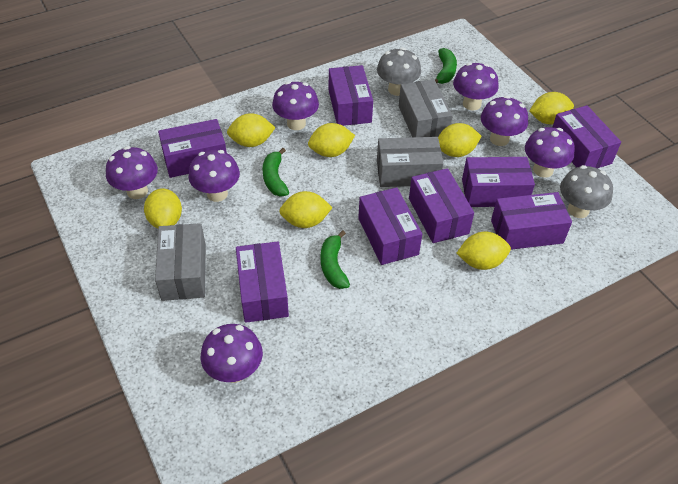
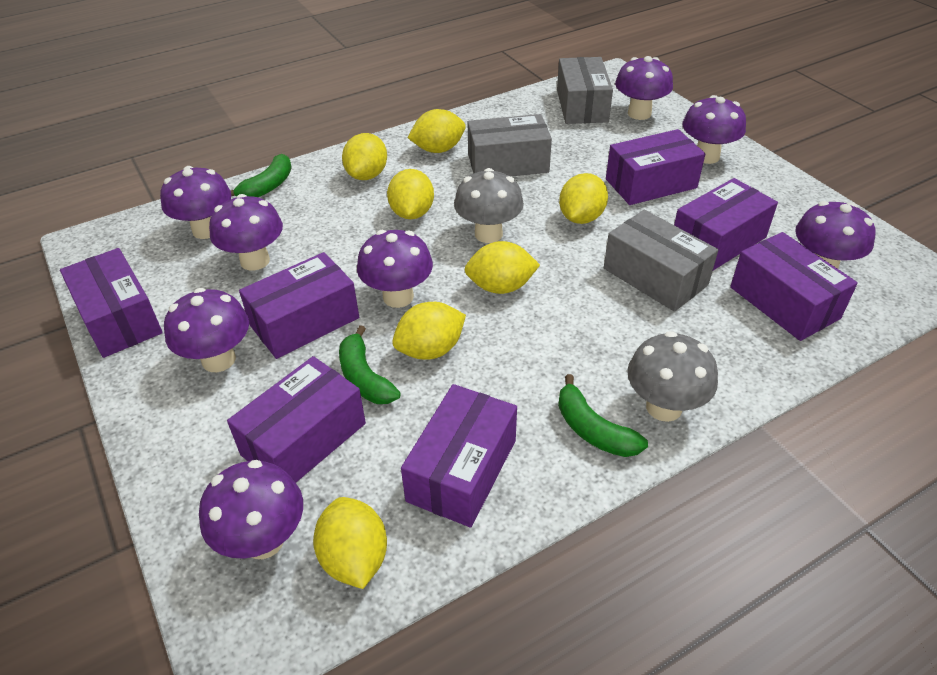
purple box: 8 -> 7
purple mushroom: 7 -> 8

